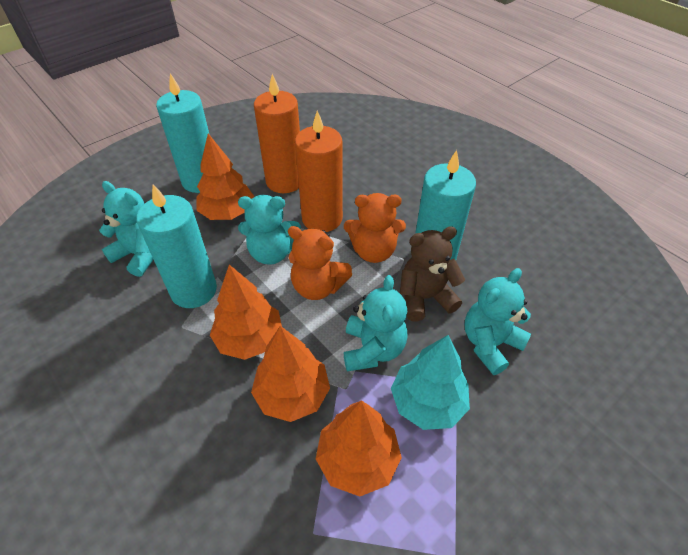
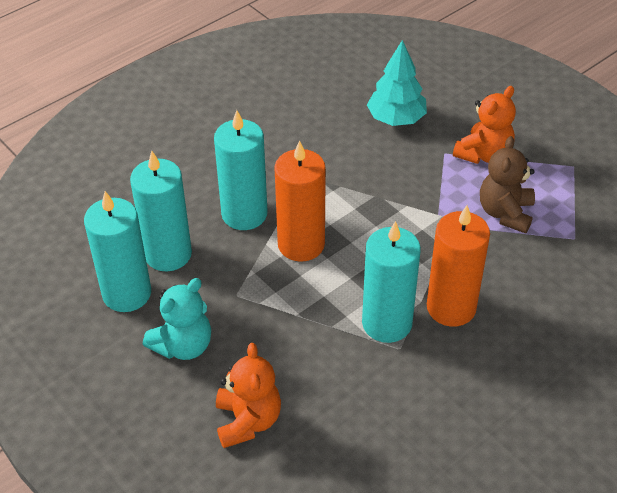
orange tree: 4 -> 0
turquoise candle: 3 -> 4
turquoise teddy bear: 4 -> 1

